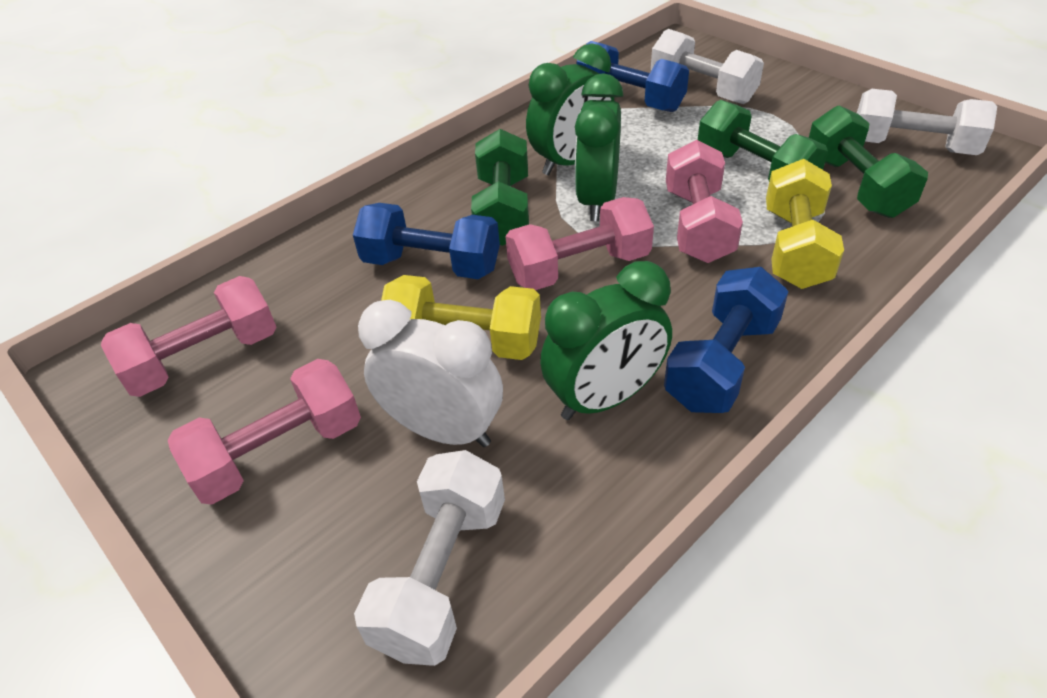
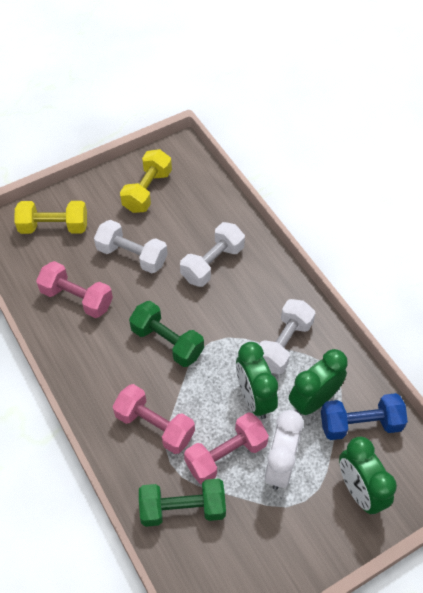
blue dumbbell: 3 -> 1
green dumbbell: 3 -> 2
pink dumbbell: 4 -> 3

